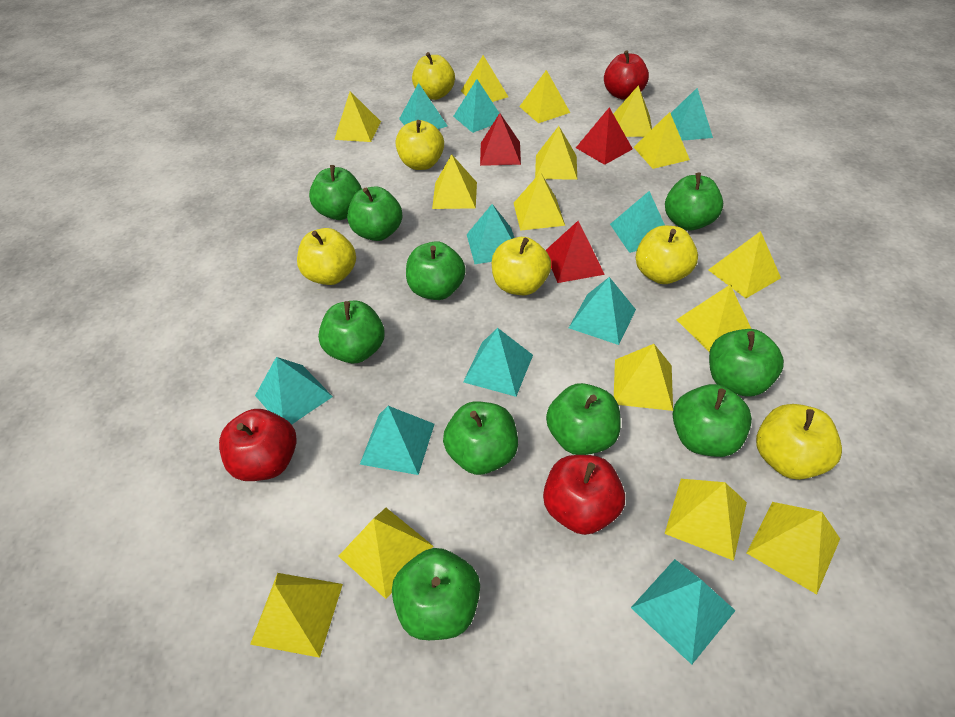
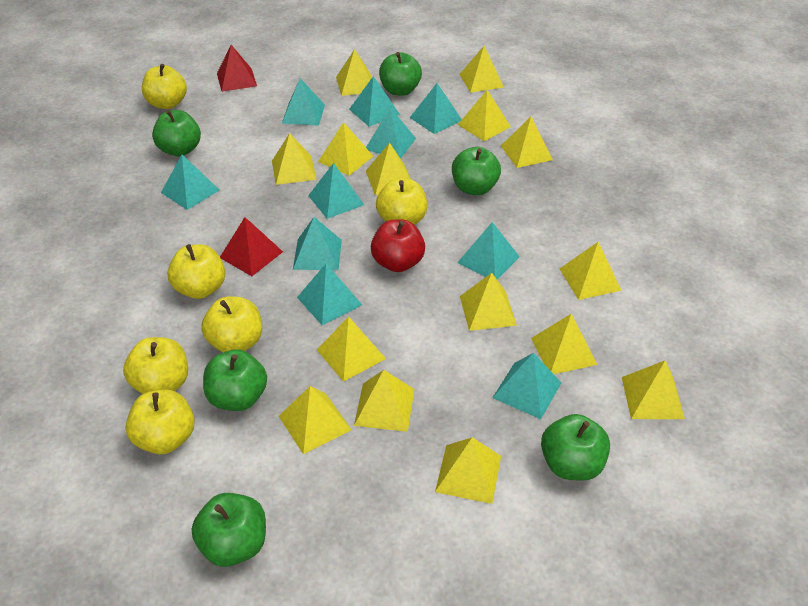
green apple: 10 -> 6
red apple: 3 -> 1
red pyramid: 3 -> 2

